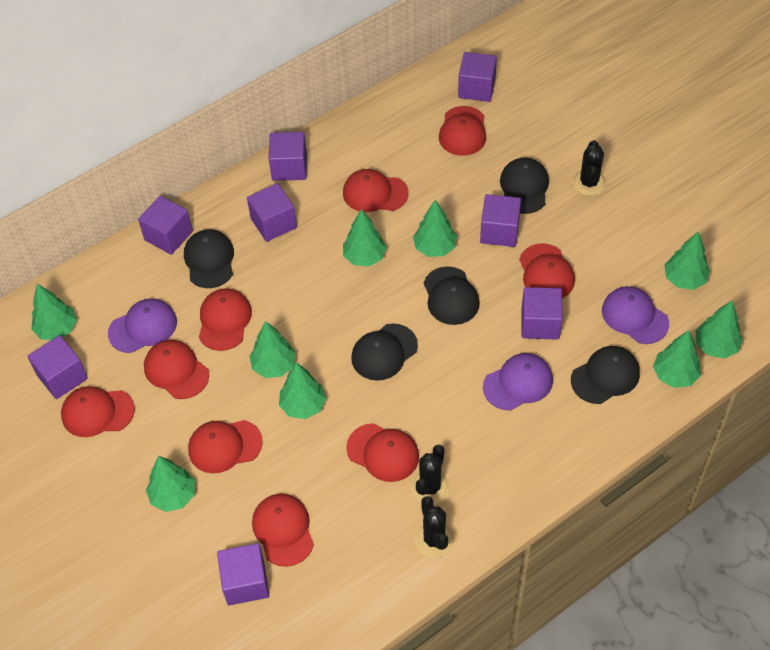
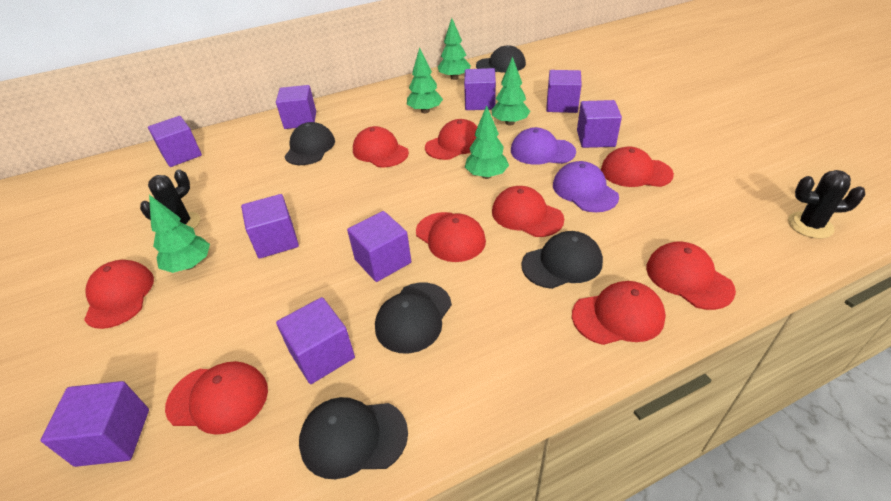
black cactus: 3 -> 2
green tree: 9 -> 5
purple cap: 3 -> 2
purple cube: 8 -> 9

